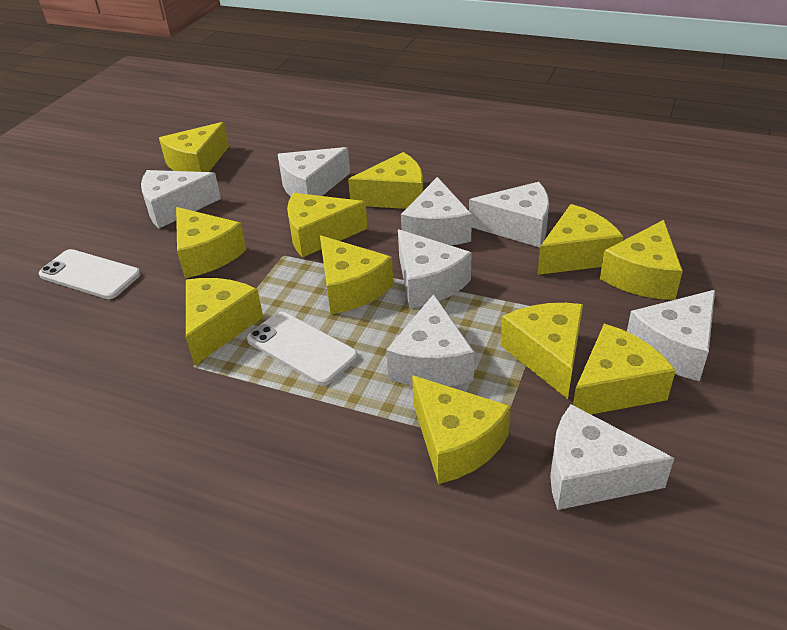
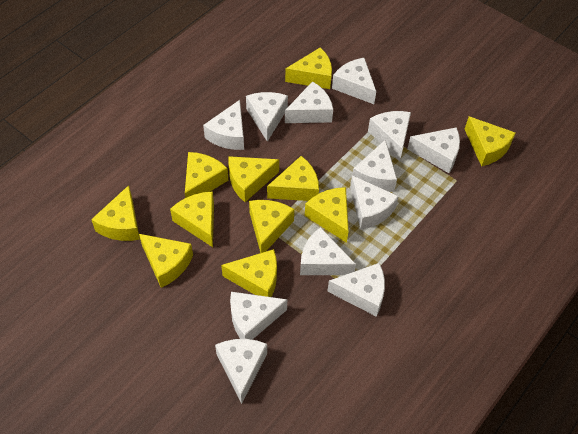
white cheese: 8 -> 12
white phone: 2 -> 0

